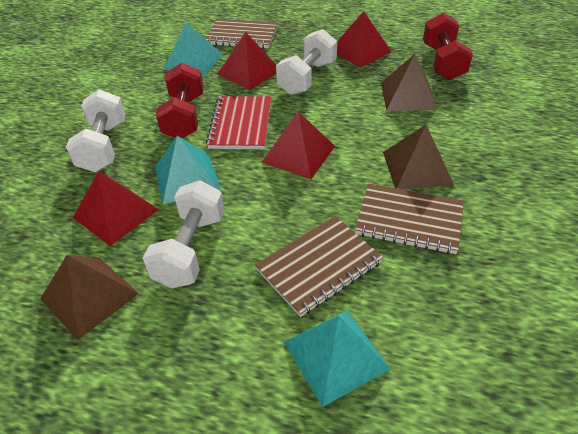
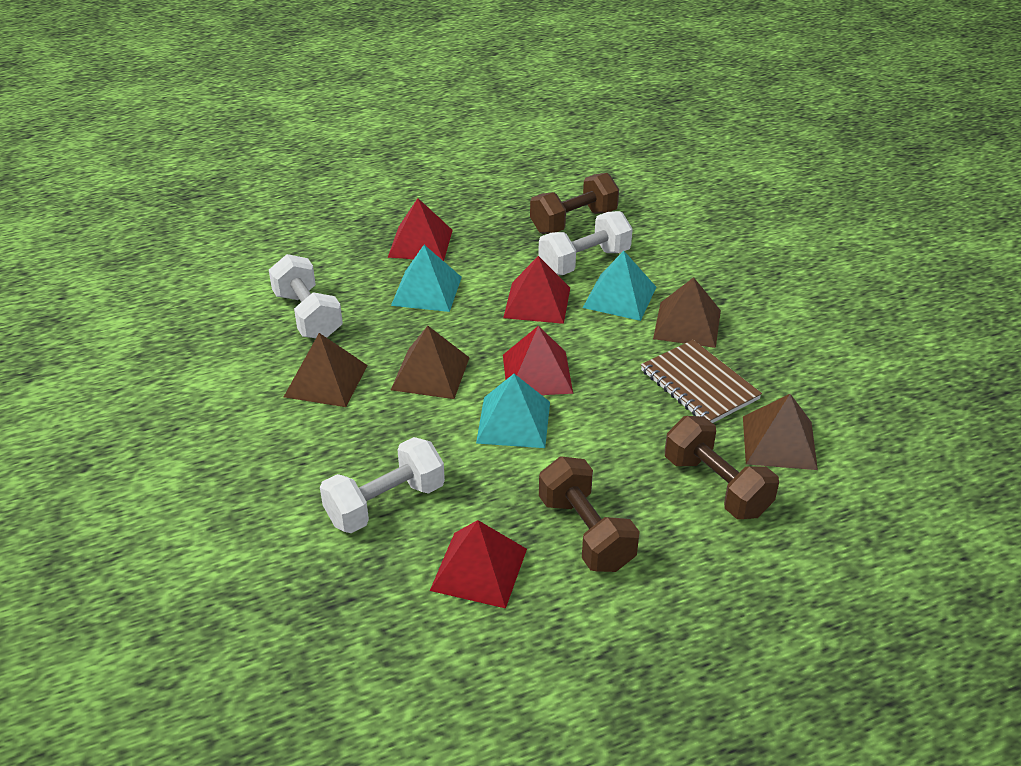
brown dumbbell: 0 -> 3
brown notebook: 3 -> 1
brown pyramid: 3 -> 4
red dumbbell: 2 -> 0
red notebook: 1 -> 0

